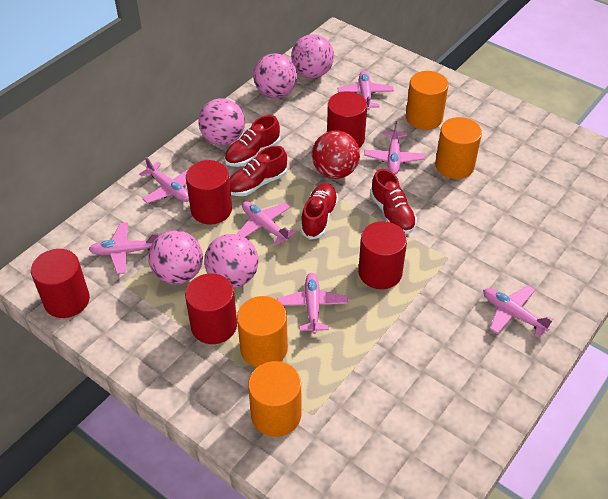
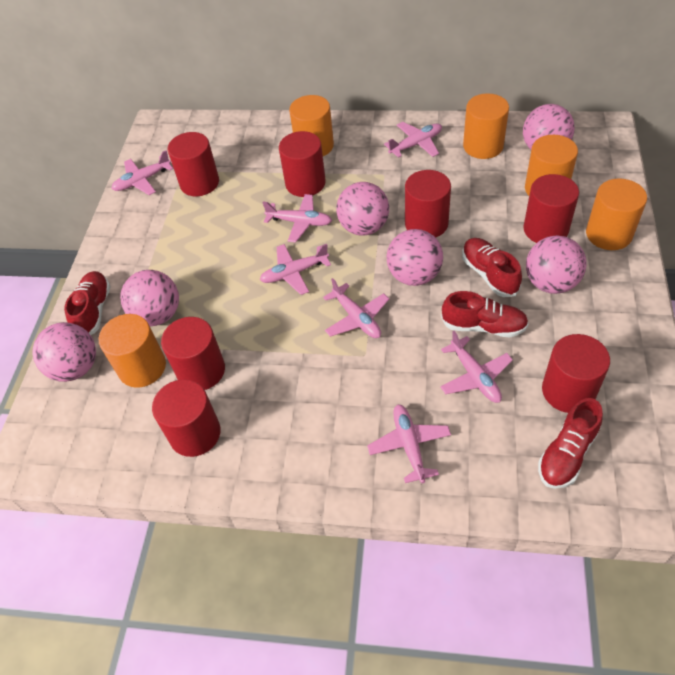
orange cylinder: 4 -> 5
pink ball: 5 -> 6
red ball: 1 -> 0
red cylinder: 5 -> 7

